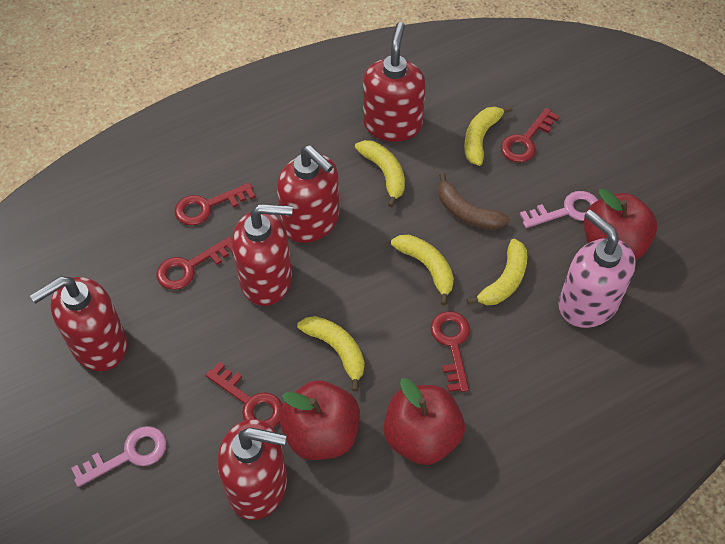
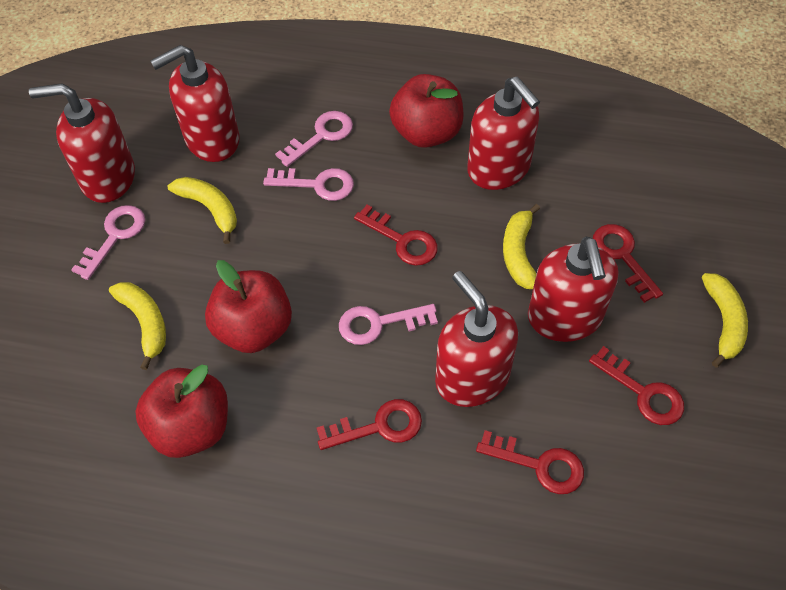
brown banana: 1 -> 0
pink key: 2 -> 4
pink soap dispenser: 1 -> 0
yellow banana: 5 -> 4

